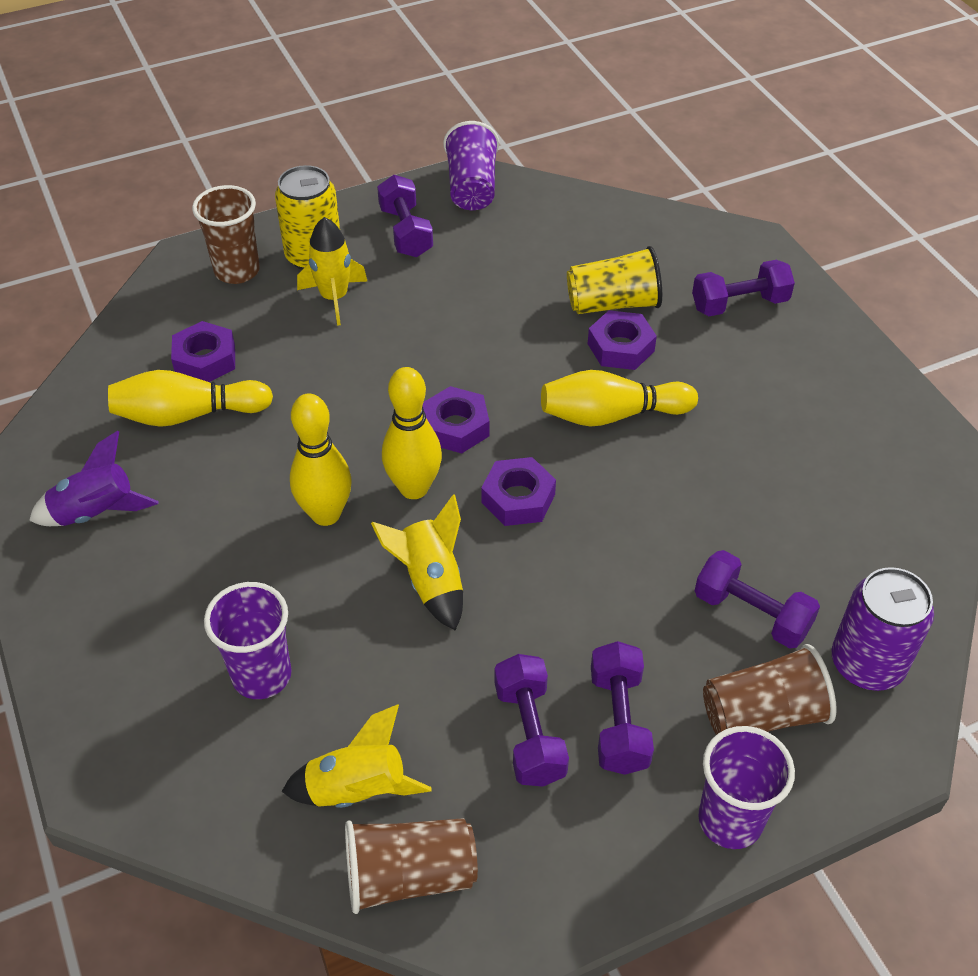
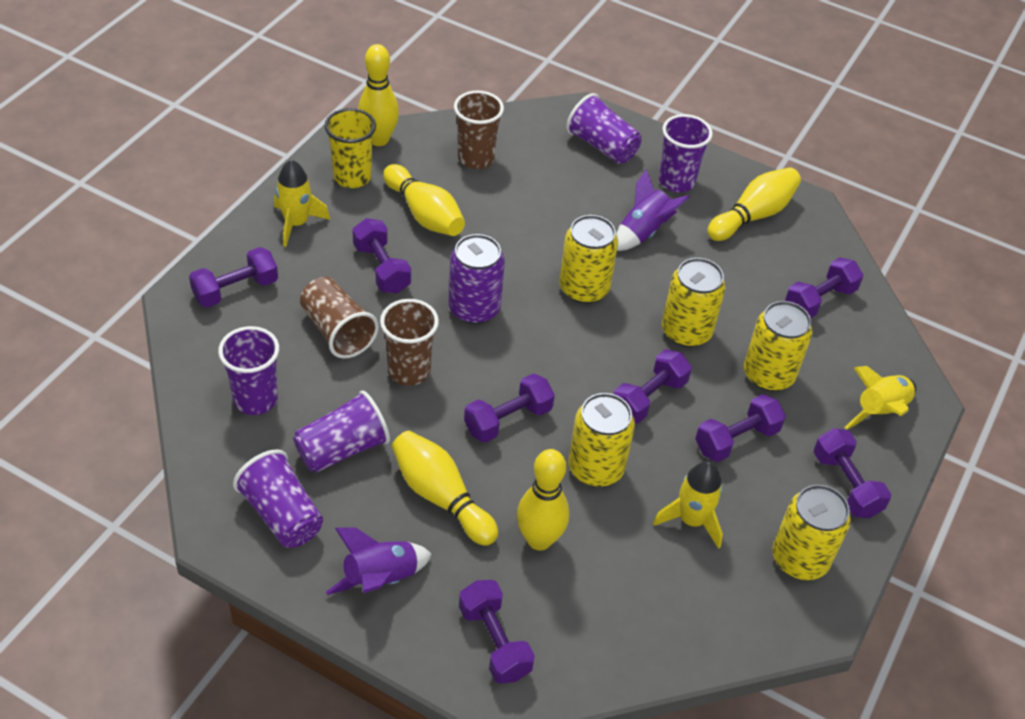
purple cup: 3 -> 5
purple dumbbell: 5 -> 8
purple nut: 4 -> 0
purple rocket: 1 -> 2
yellow bowling pin: 4 -> 5
yellow can: 1 -> 5

